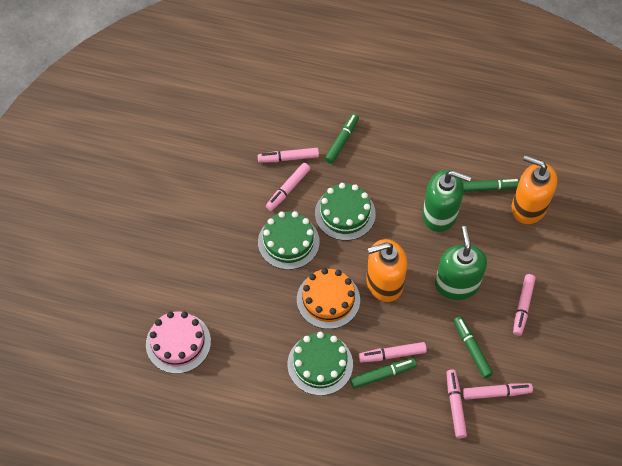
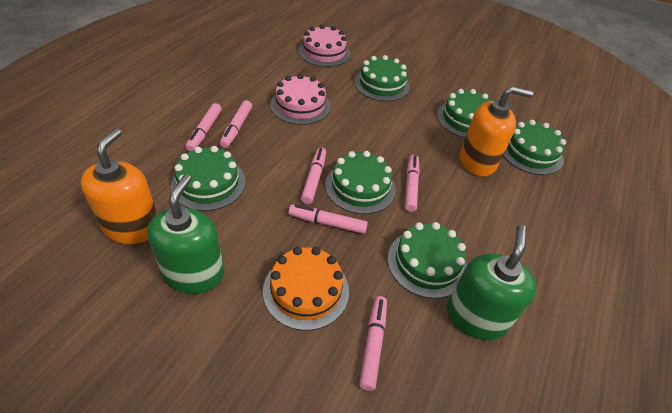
green cake: 3 -> 6
green marker: 4 -> 0
pink cake: 1 -> 2

